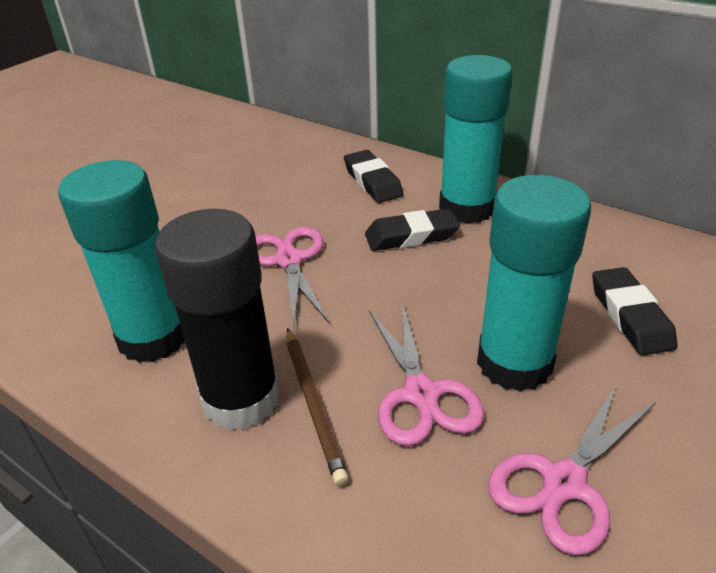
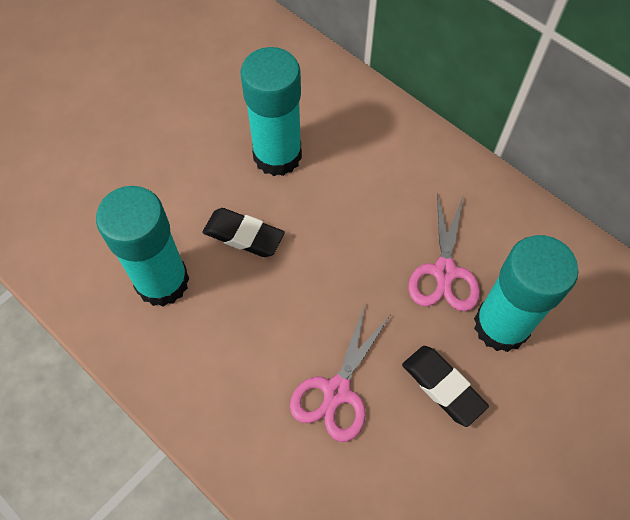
black eraser: 3 -> 2
black glue stick: 1 -> 0
brown pencil: 1 -> 0
pink scissors: 3 -> 2

